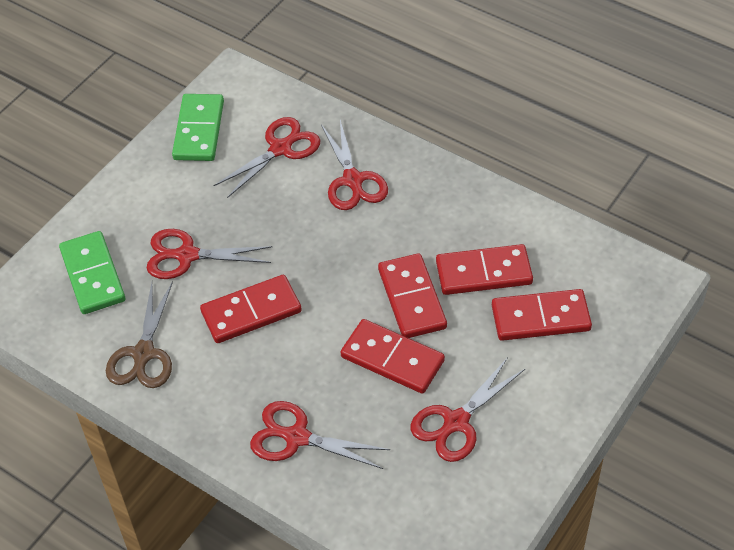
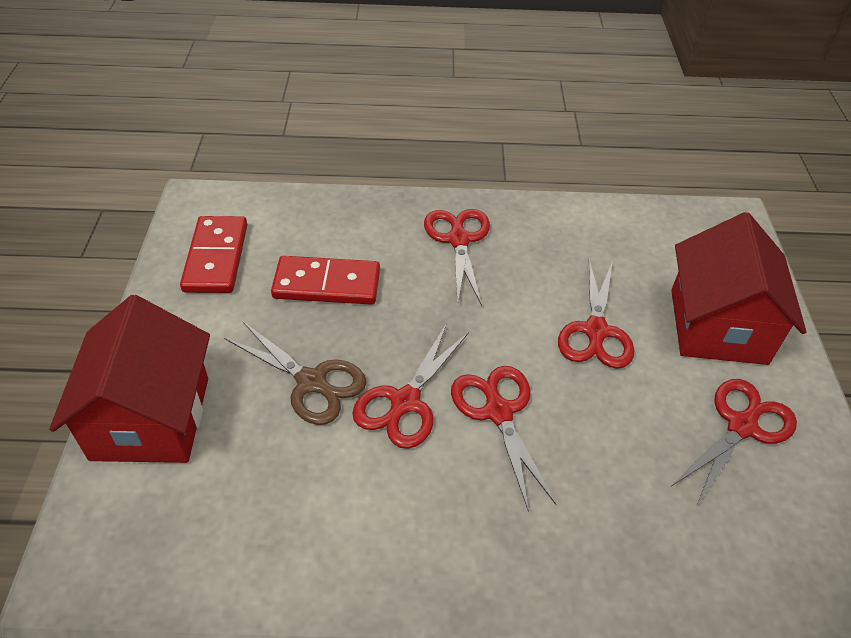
green domino: 2 -> 0
red domino: 5 -> 2
red house: 0 -> 2

